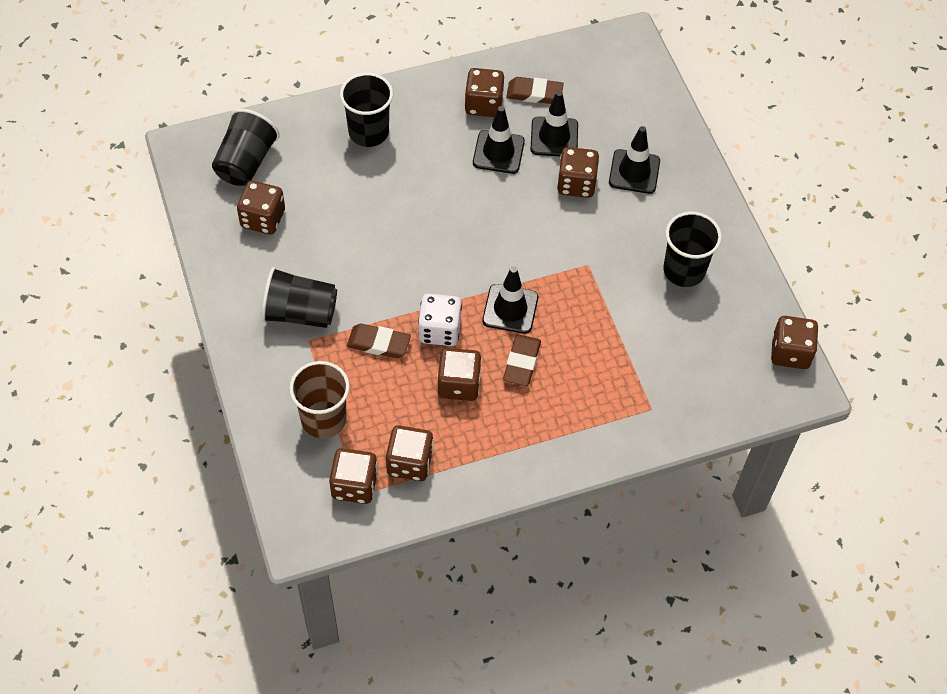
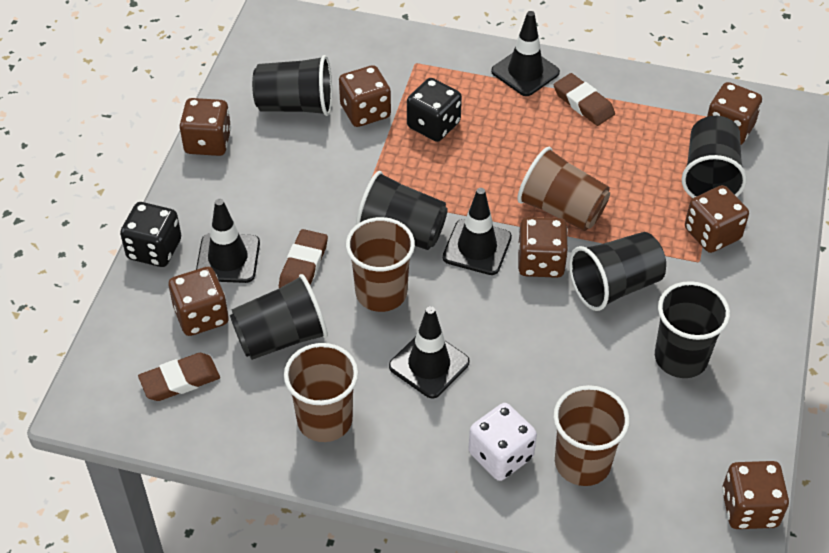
black cup: 4 -> 6
black dice: 0 -> 2
brown cup: 1 -> 4

